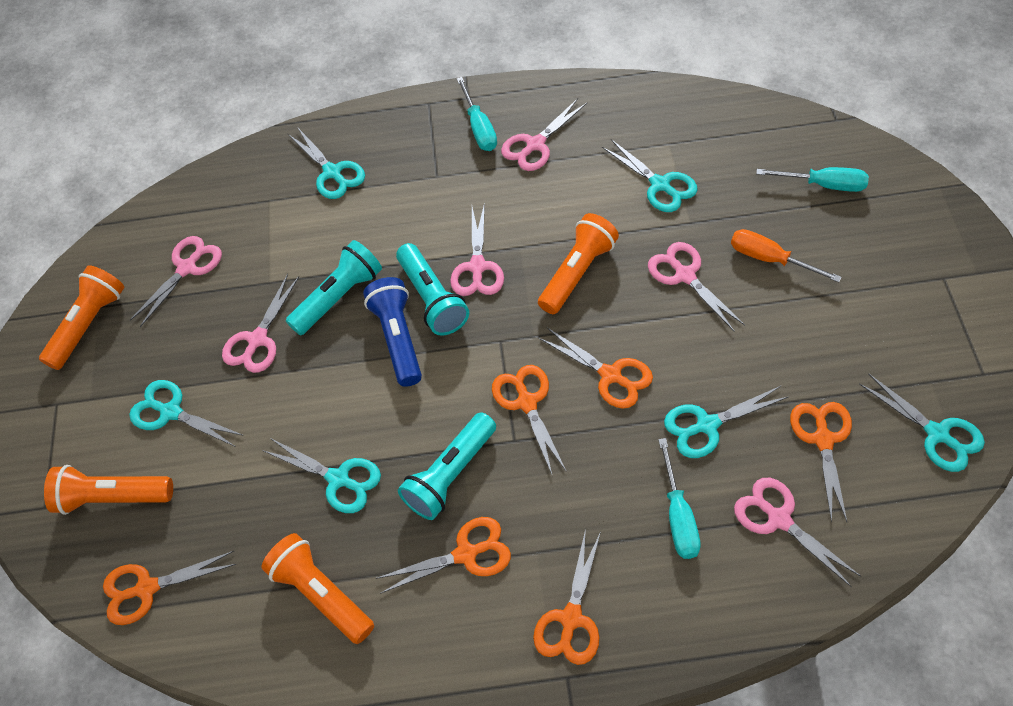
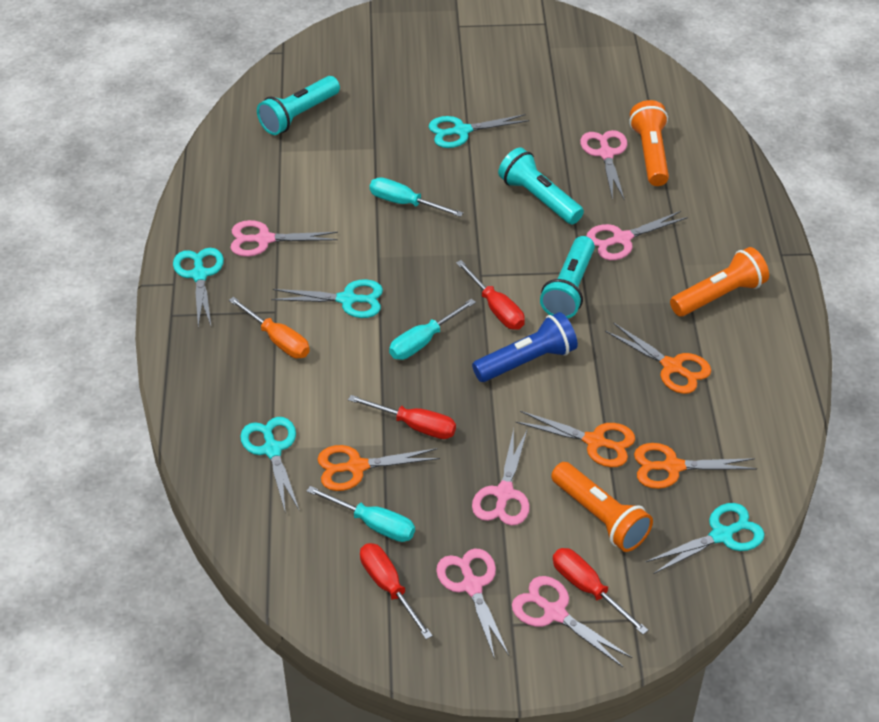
orange flashlight: 4 -> 3
orange scissors: 6 -> 4
red screwdriver: 0 -> 4
turquoise scissors: 6 -> 5

